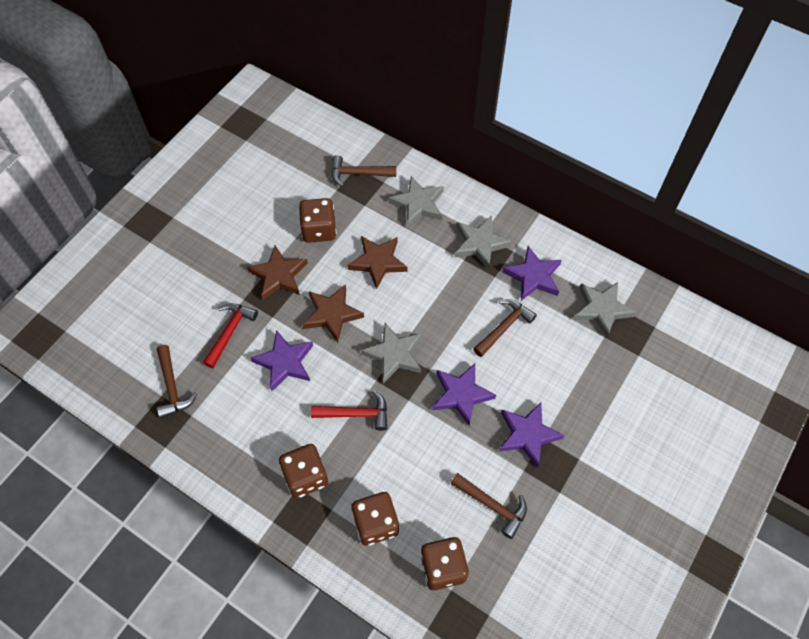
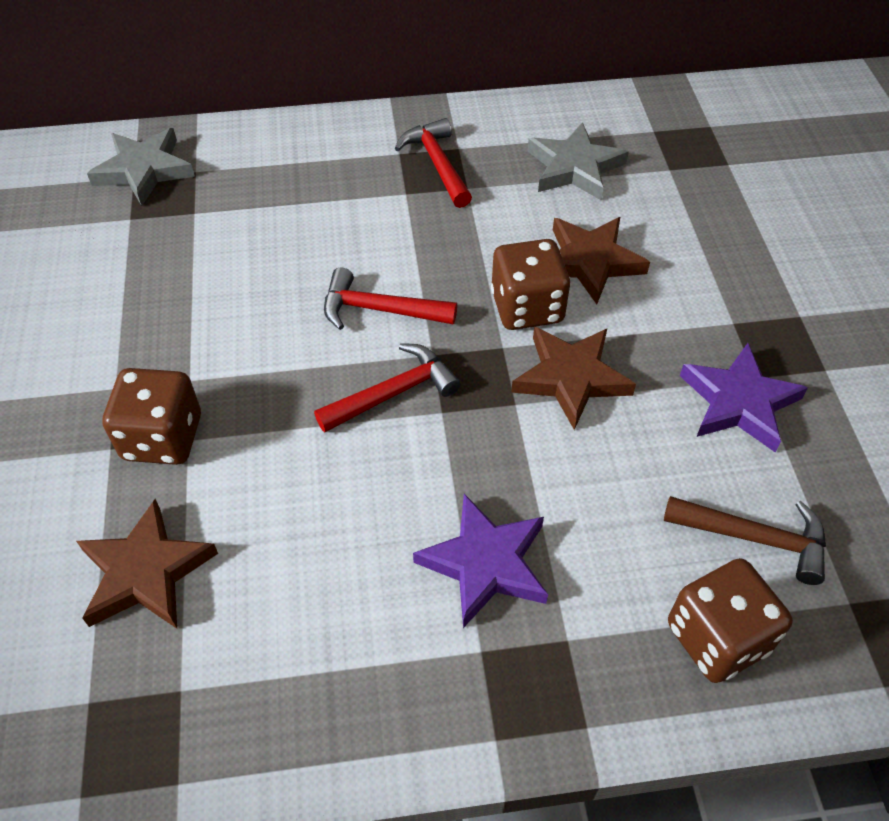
brown dice: 4 -> 3
brown hammer: 4 -> 1
grey star: 4 -> 2
purple star: 4 -> 2
red hammer: 2 -> 3

